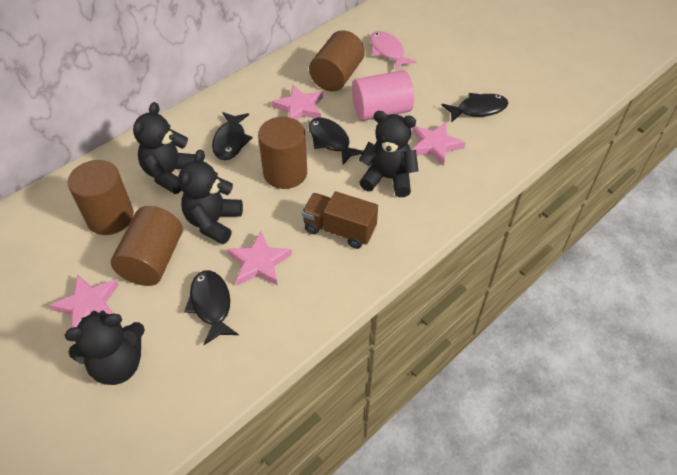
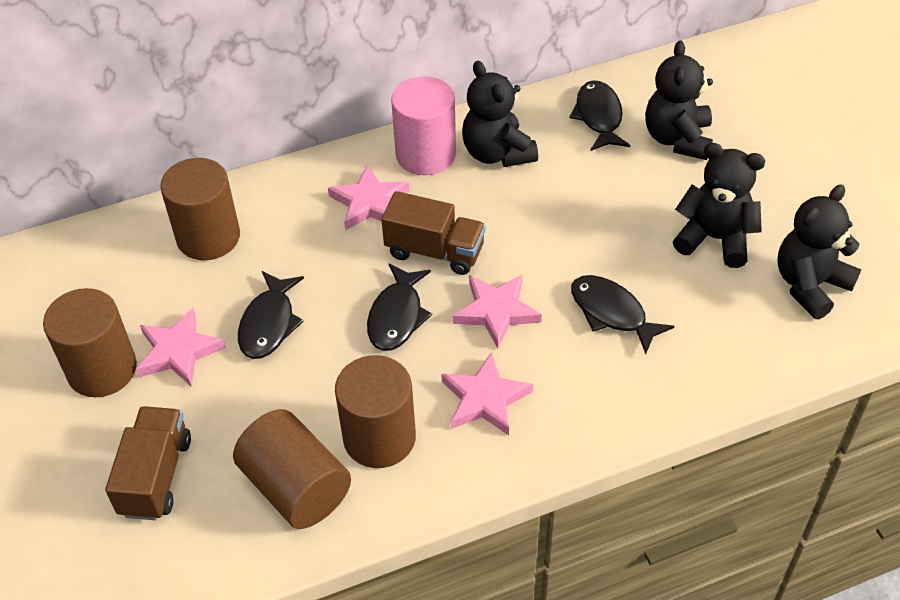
brown truck: 1 -> 2
pink fish: 1 -> 0

